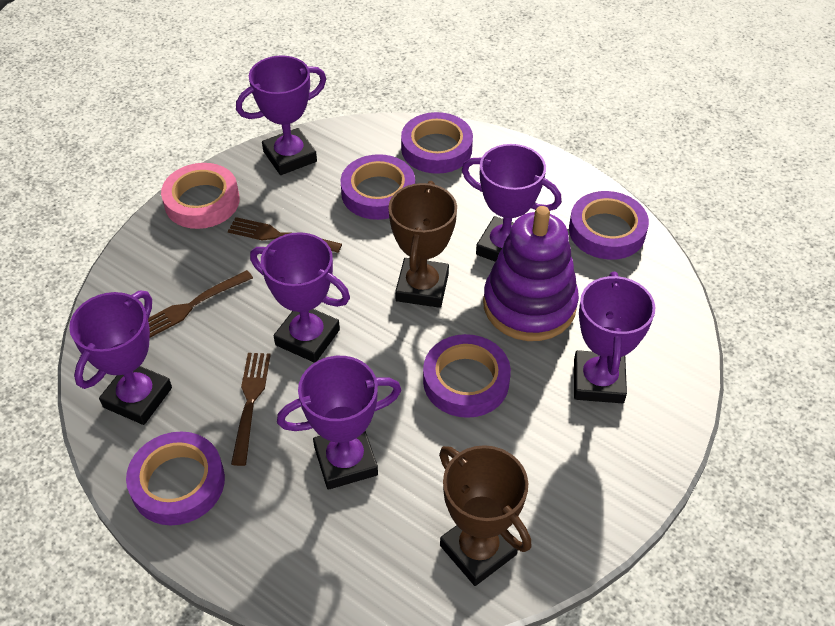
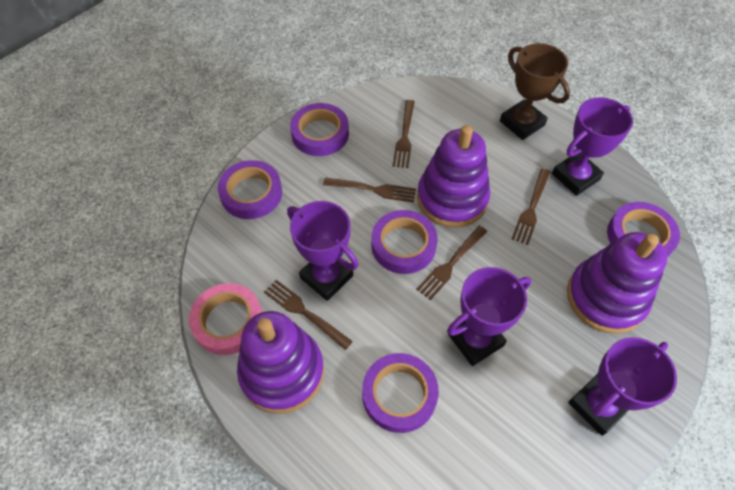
brown fork: 3 -> 5
brown trophy: 2 -> 1
purple stacking toy: 1 -> 3
purple trophy: 6 -> 4

